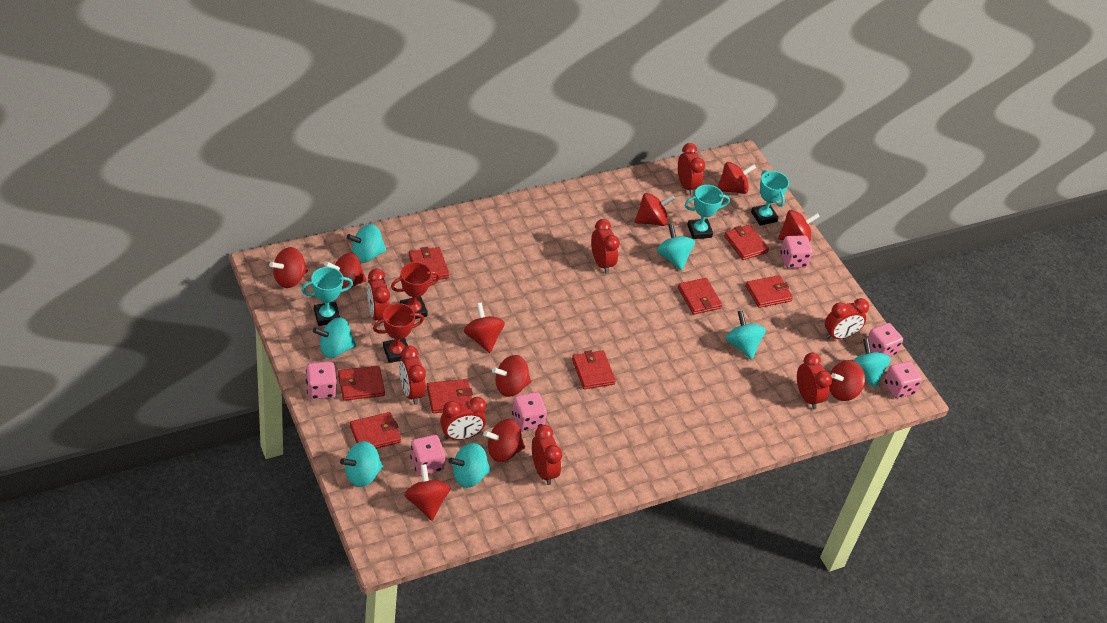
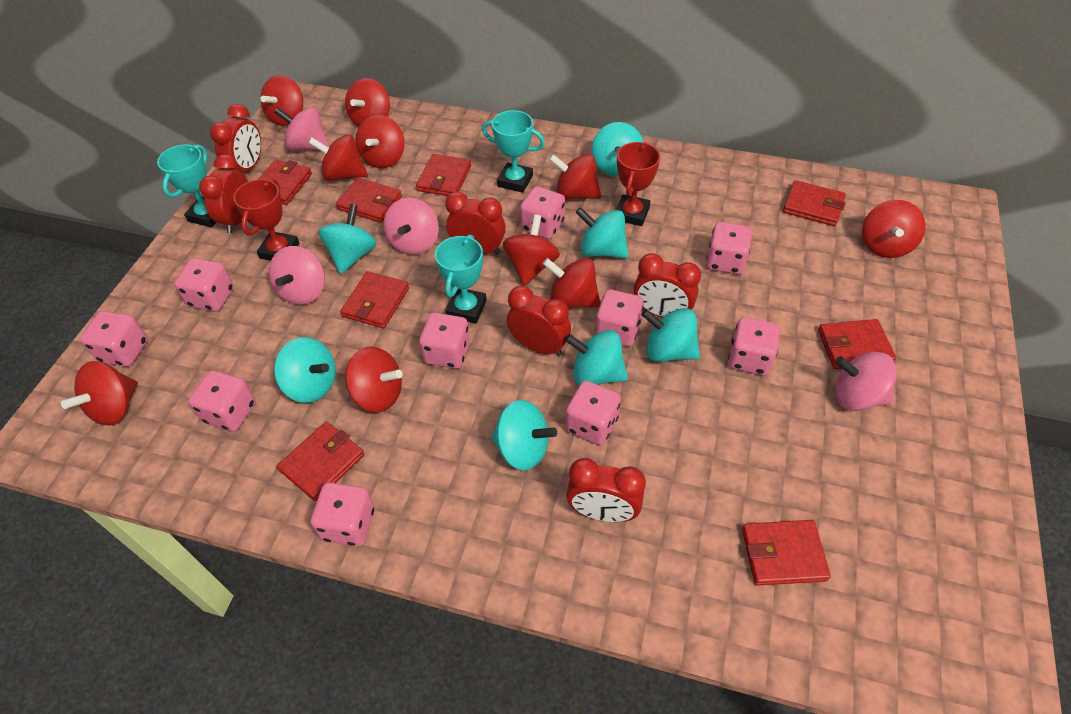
pink dice: 6 -> 10
pink spinning top: 0 -> 4
red clock: 8 -> 6

